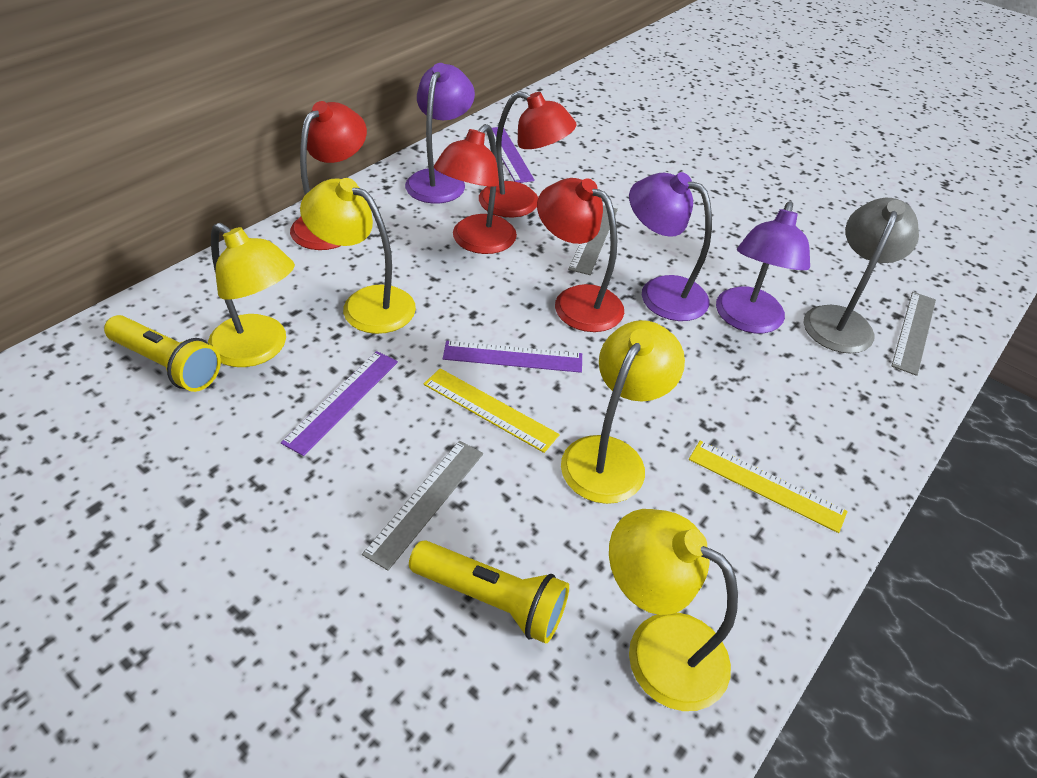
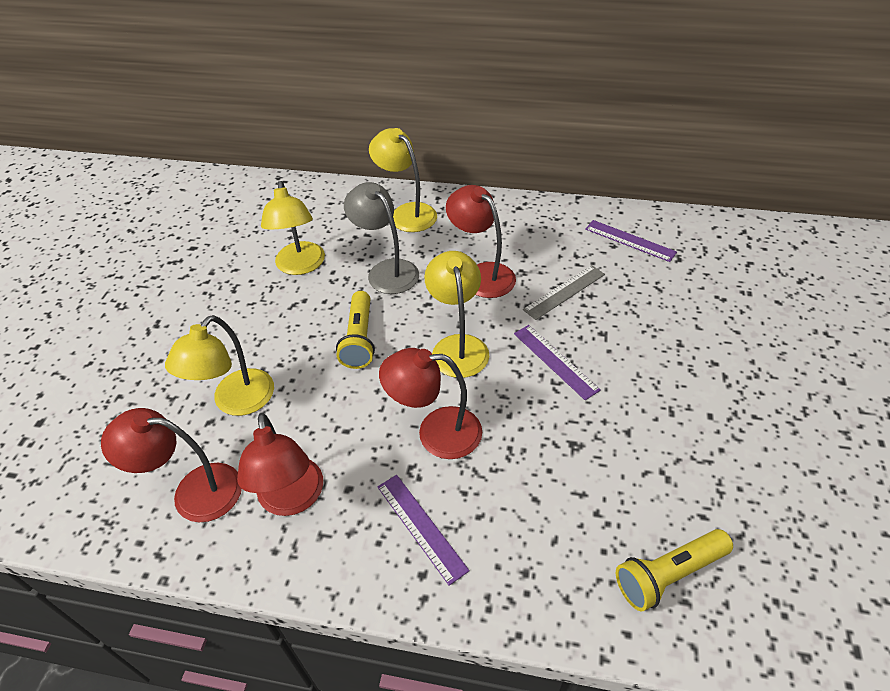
grey ruler: 3 -> 1
purple lamp: 3 -> 0
yellow ruler: 2 -> 0

